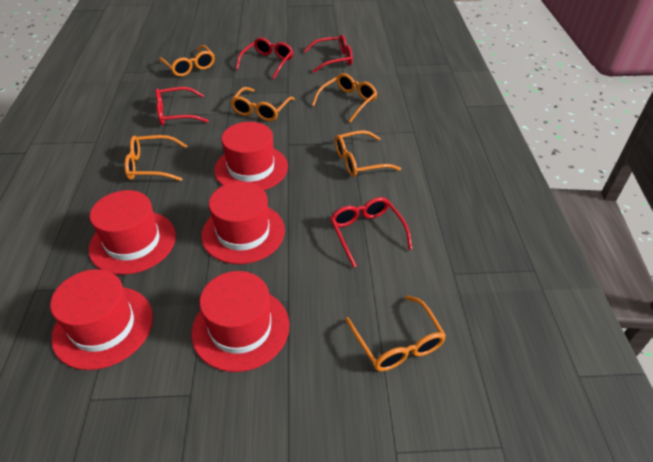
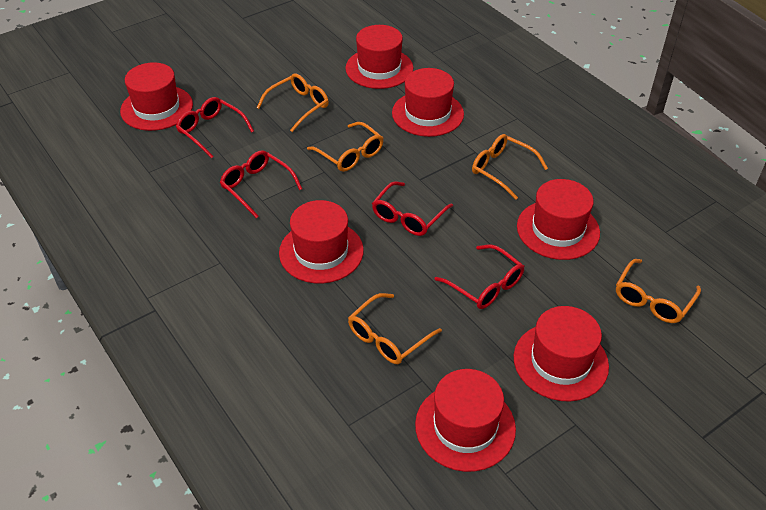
orange glasses: 6 -> 5
red hat: 5 -> 7

